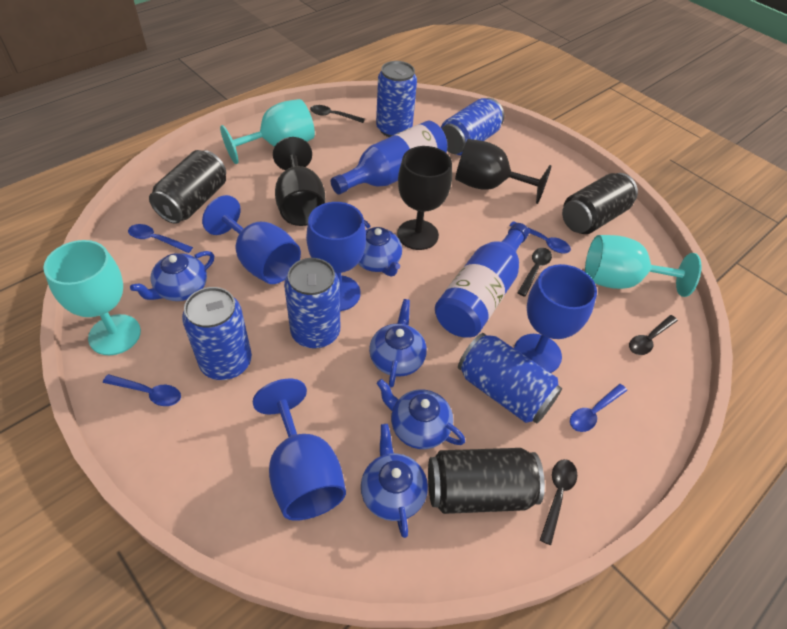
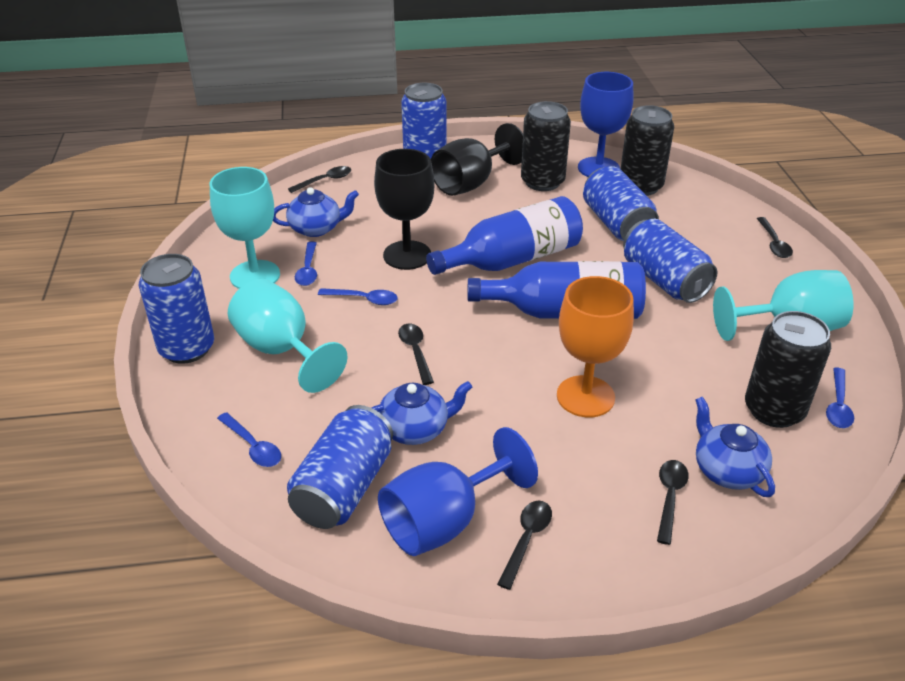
black goblet: 3 -> 2
black spoon: 4 -> 5
blue goblet: 4 -> 2
blue teapot: 5 -> 3
orange goblet: 0 -> 1

